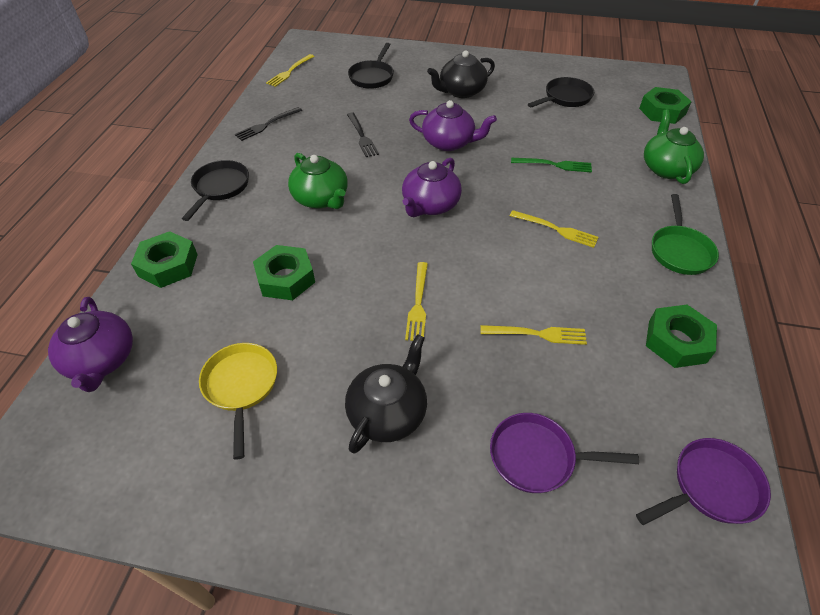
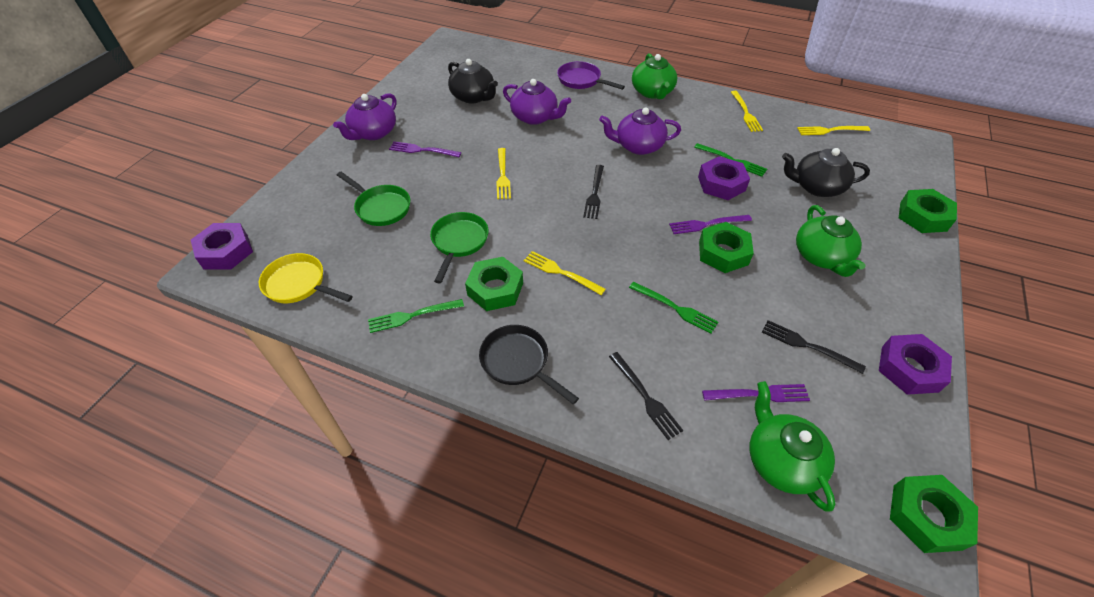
black fork: 2 -> 3
black pan: 3 -> 1
green fork: 1 -> 3
green pan: 1 -> 2
green teapot: 2 -> 3
purple fork: 0 -> 3
purple nut: 0 -> 3
purple pan: 2 -> 1

